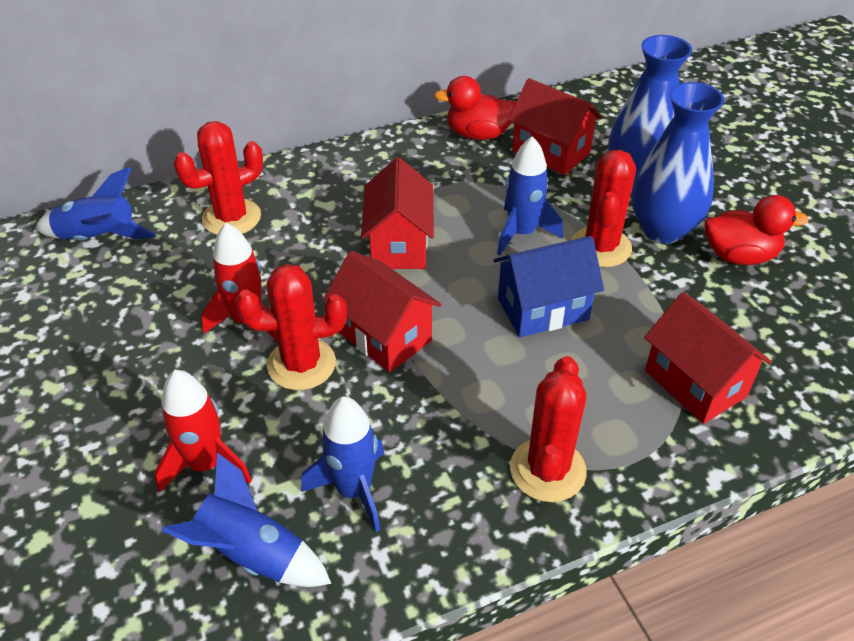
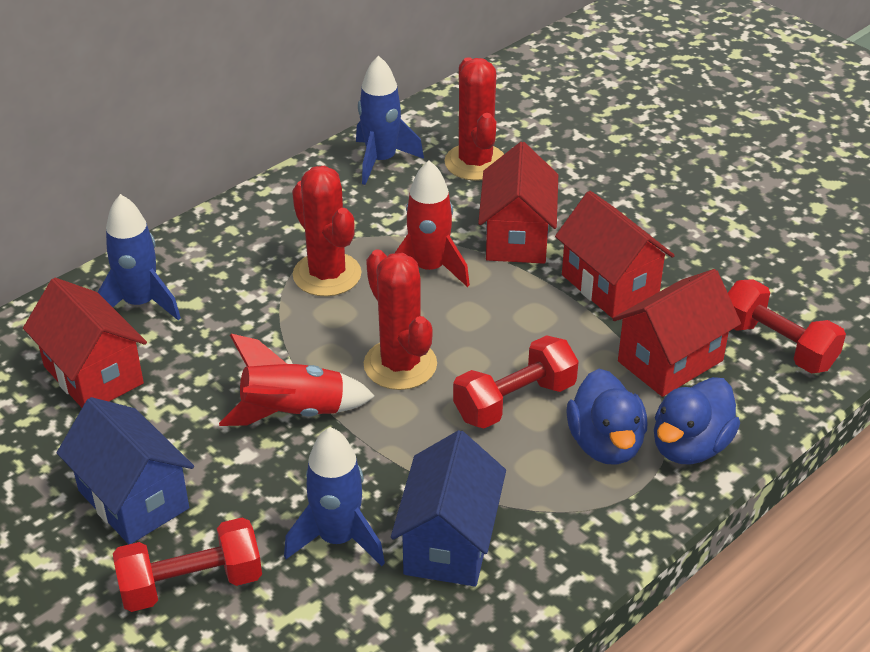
blue duck: 0 -> 2
blue house: 1 -> 2
blue rocket: 4 -> 3
blue vase: 2 -> 0
red cactus: 4 -> 3
red duck: 2 -> 0
red dumbbell: 0 -> 3

